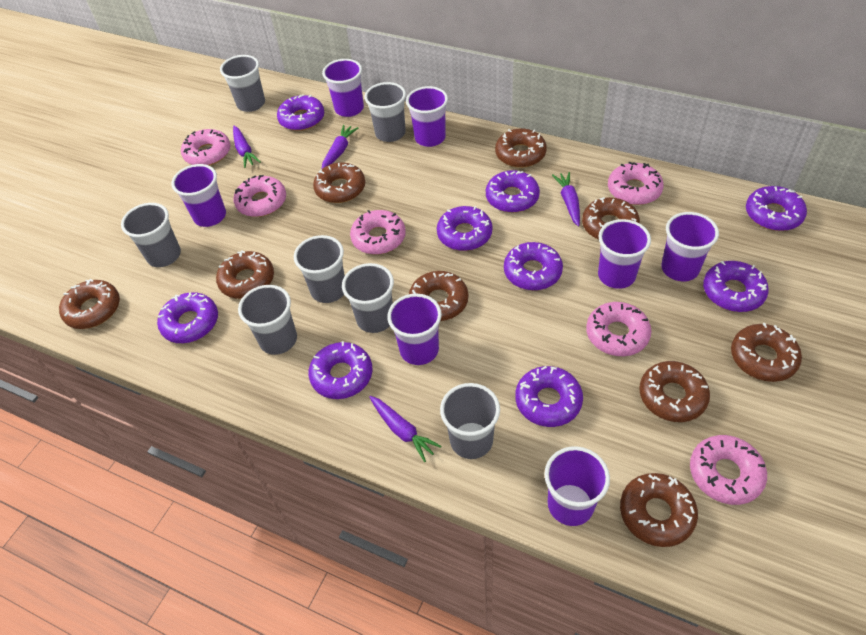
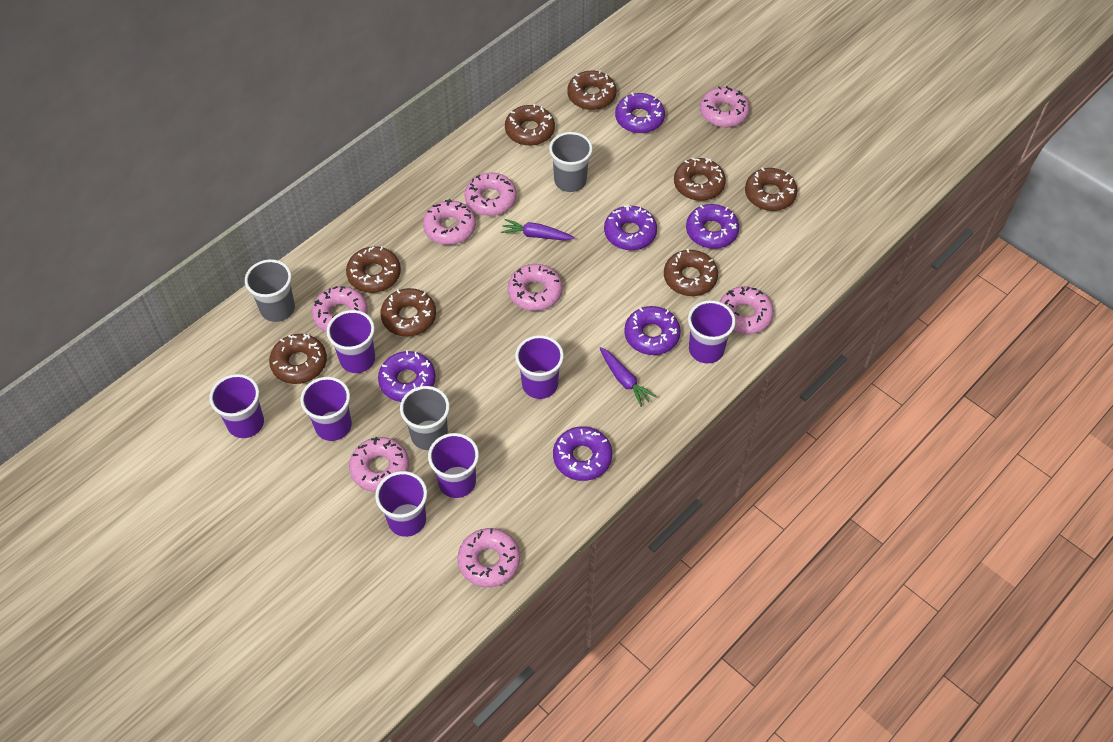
brown donut: 9 -> 8
grey cup: 7 -> 3
pink donut: 6 -> 8
purple carrot: 4 -> 2
purple donut: 9 -> 6

